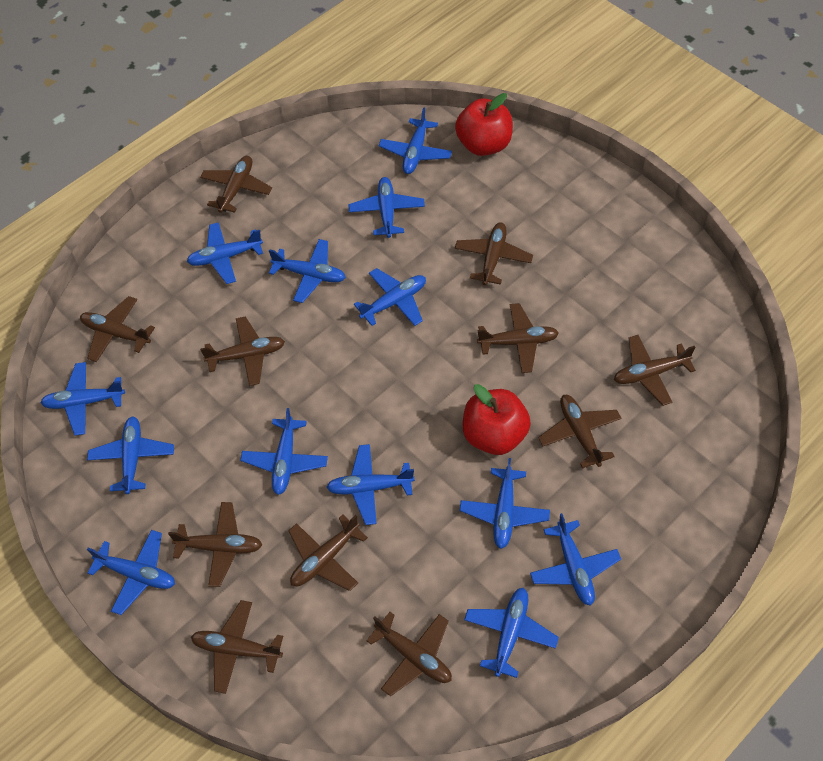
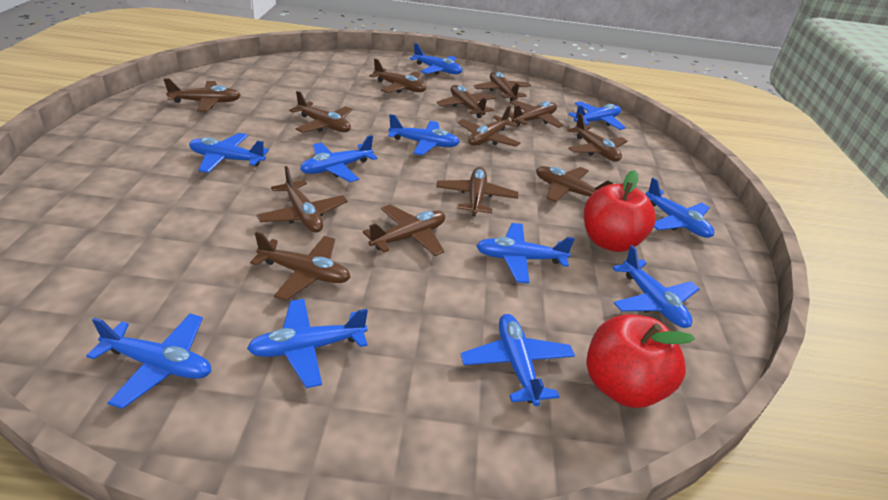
blue plane: 13 -> 11
brown plane: 11 -> 13

